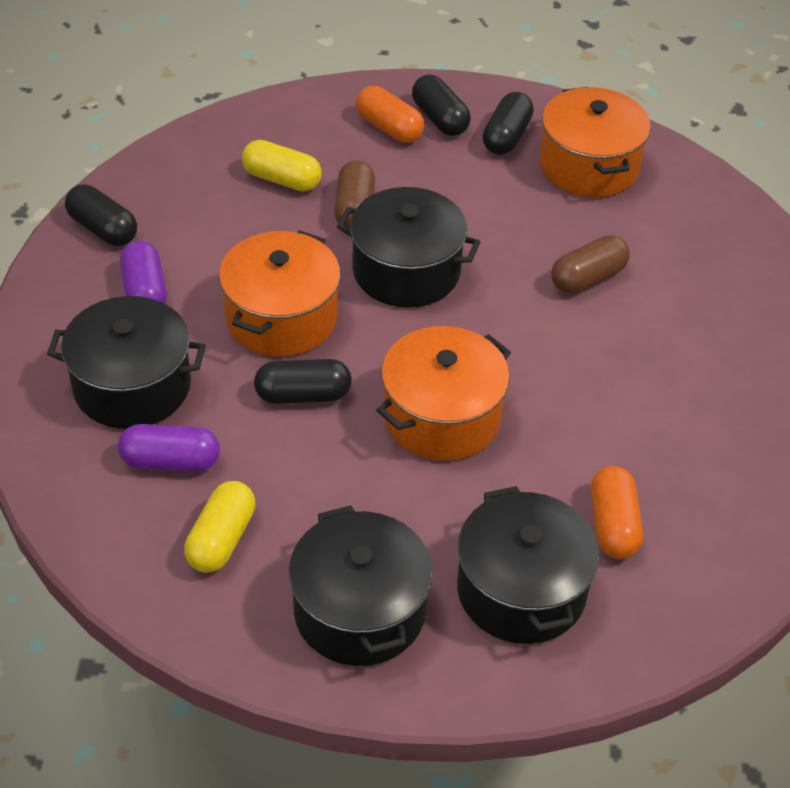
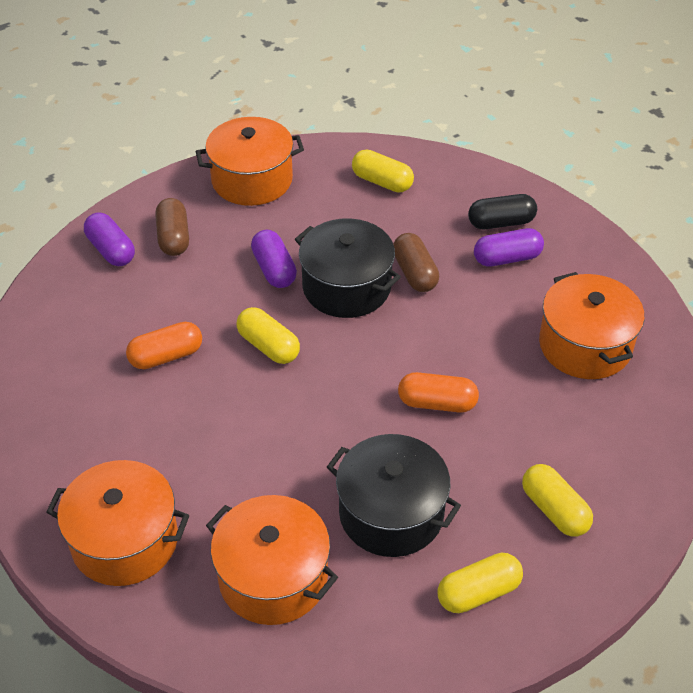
black capsule: 4 -> 1
black pot: 4 -> 2
orange pot: 3 -> 4
purple capsule: 2 -> 3
yellow capsule: 2 -> 4

